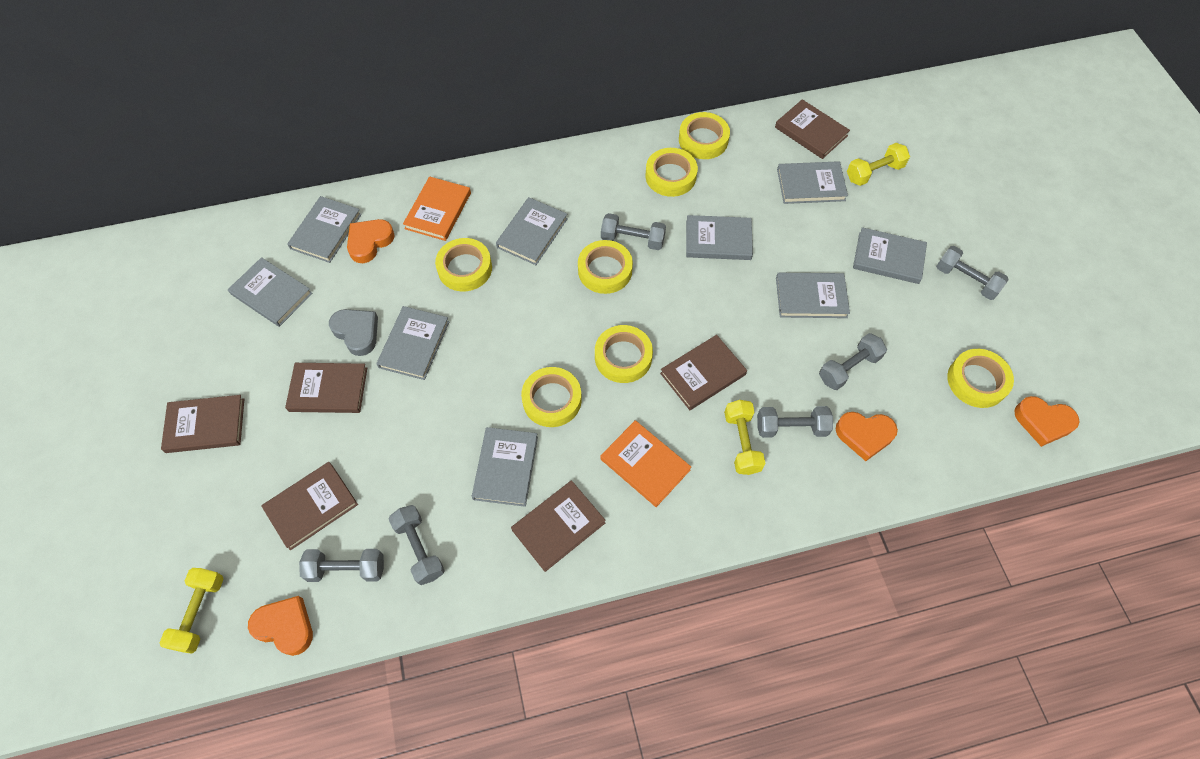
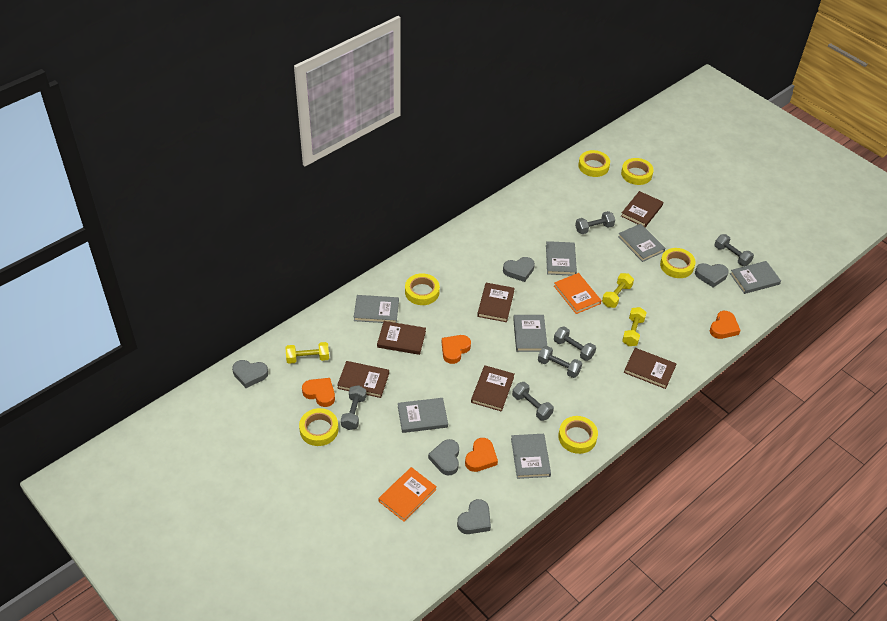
grey book: 9 -> 7
grey heart: 1 -> 5
yellow tape: 7 -> 6

